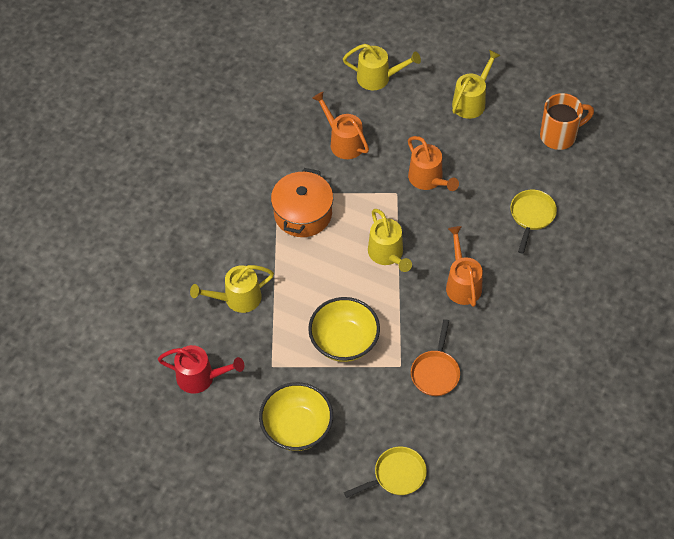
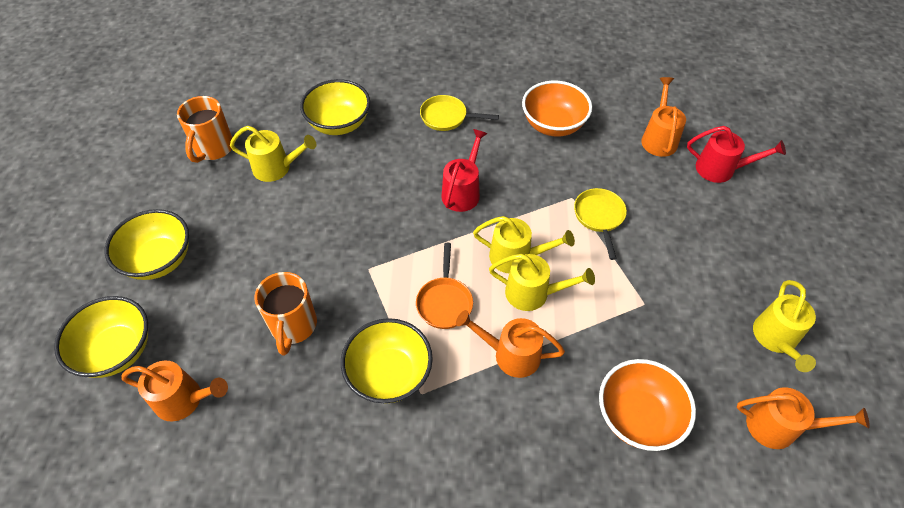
orange bowl: 0 -> 2
orange mug: 1 -> 2
orange pot: 1 -> 0
orange watering can: 3 -> 4
red watering can: 1 -> 2
yellow bowl: 2 -> 4

